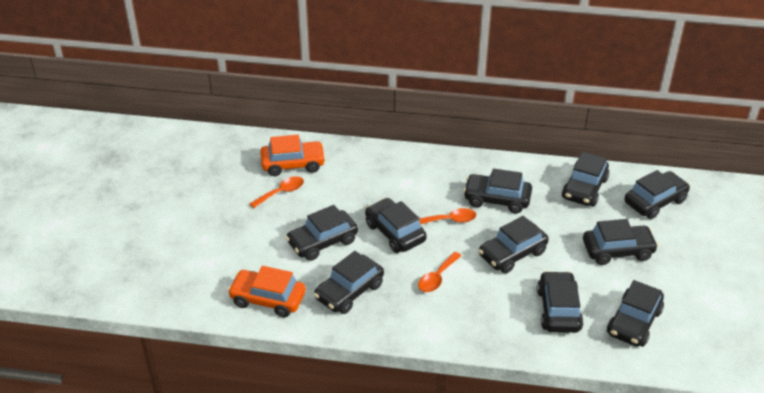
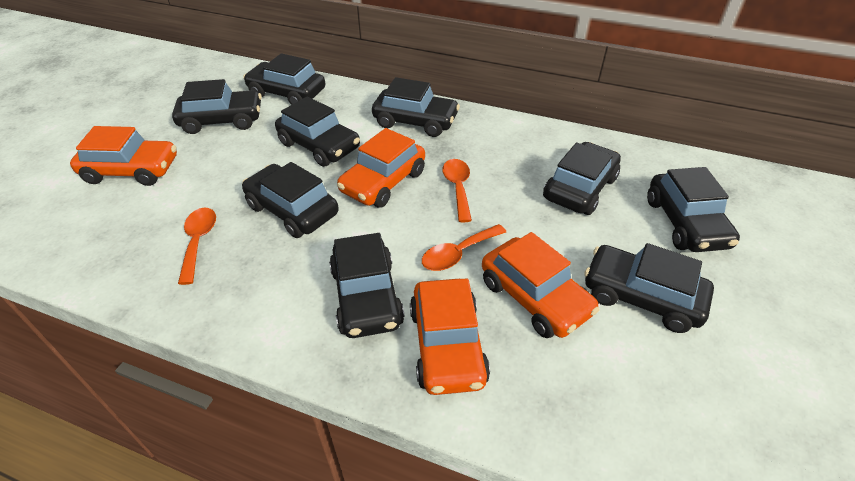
black car: 10 -> 9
orange car: 2 -> 4

